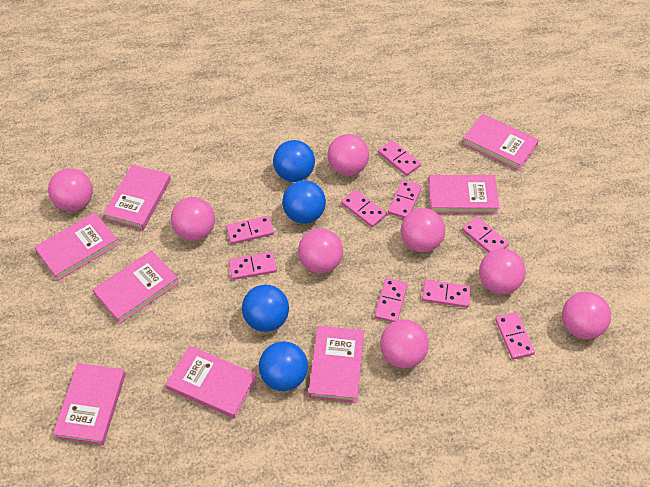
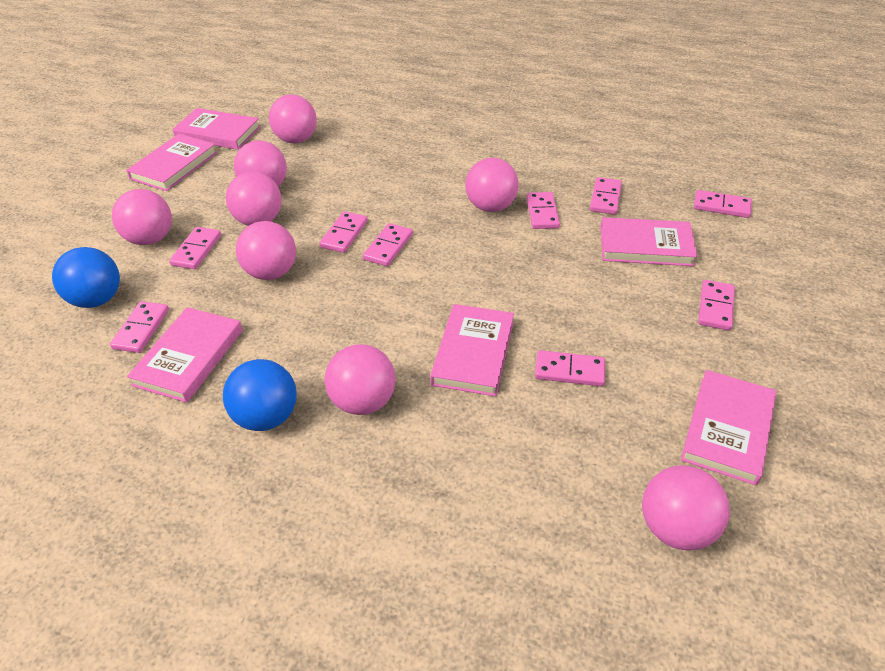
blue ball: 4 -> 2
pink book: 8 -> 6

